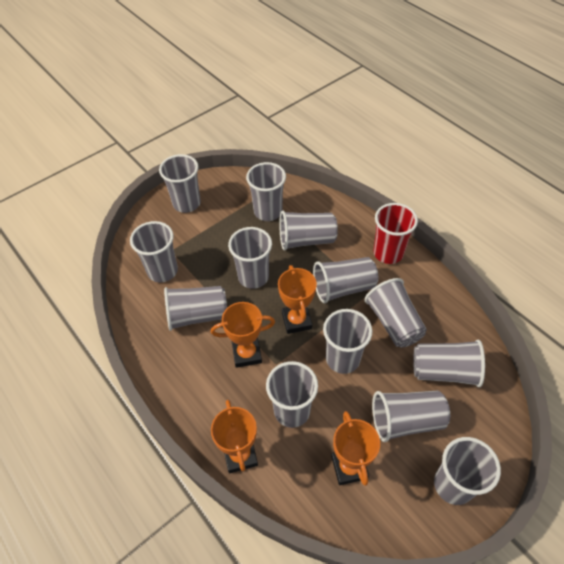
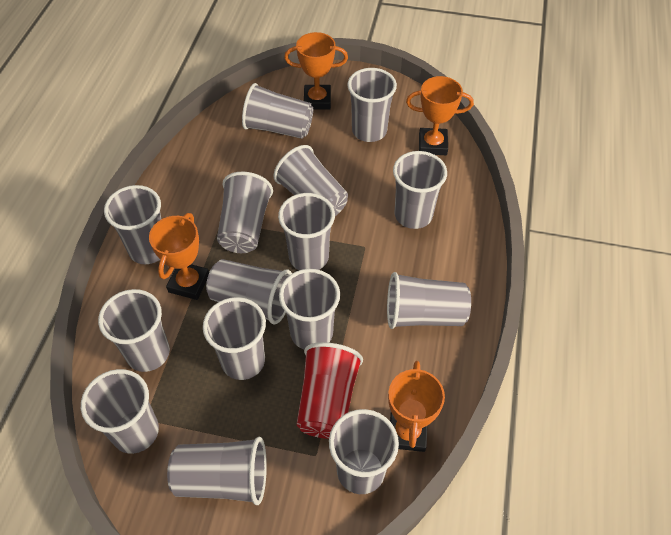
grey cup: 13 -> 15

